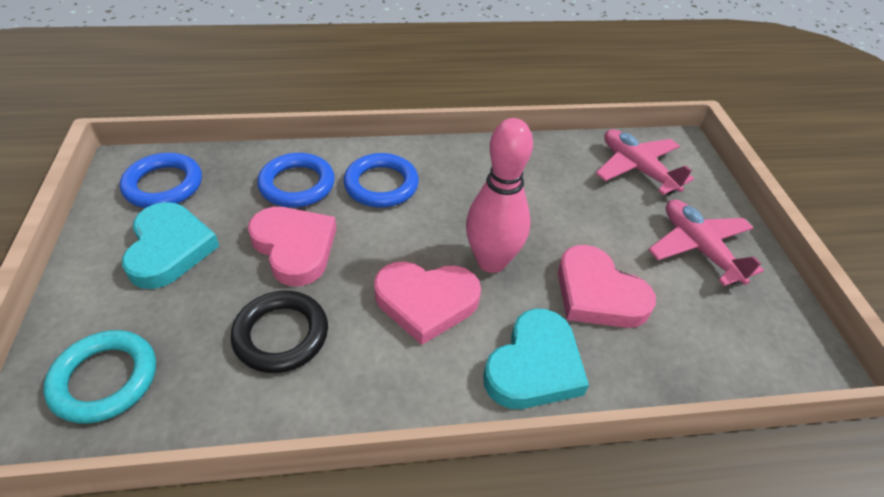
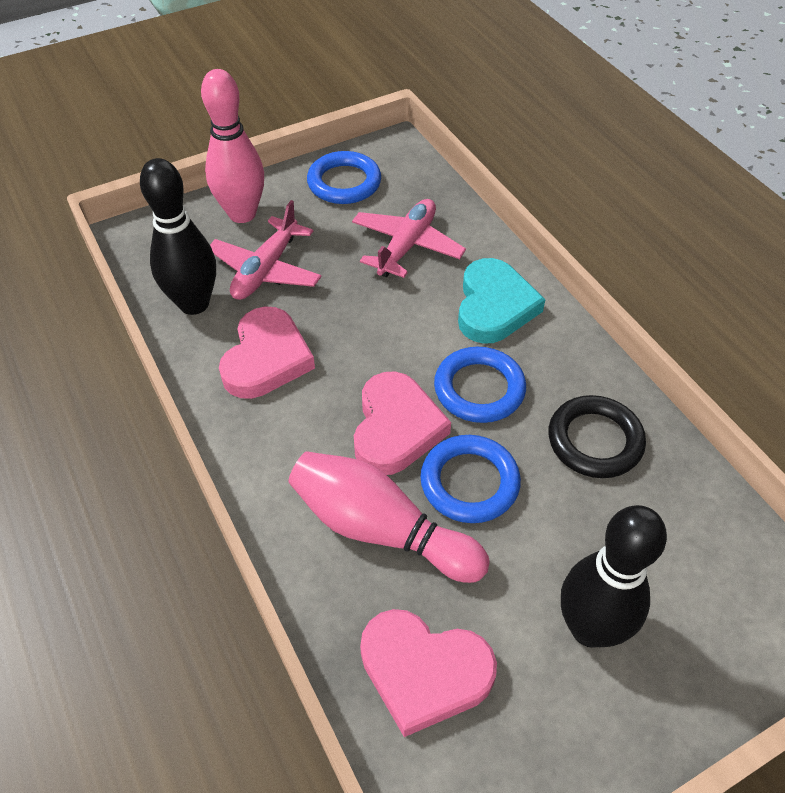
black bowling pin: 0 -> 2
pink bowling pin: 1 -> 2
turquoise heart: 2 -> 1
turquoise ring: 1 -> 0

